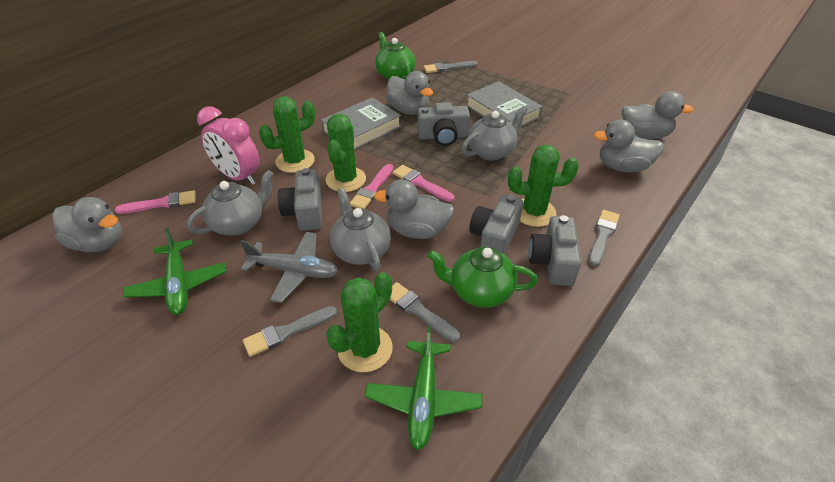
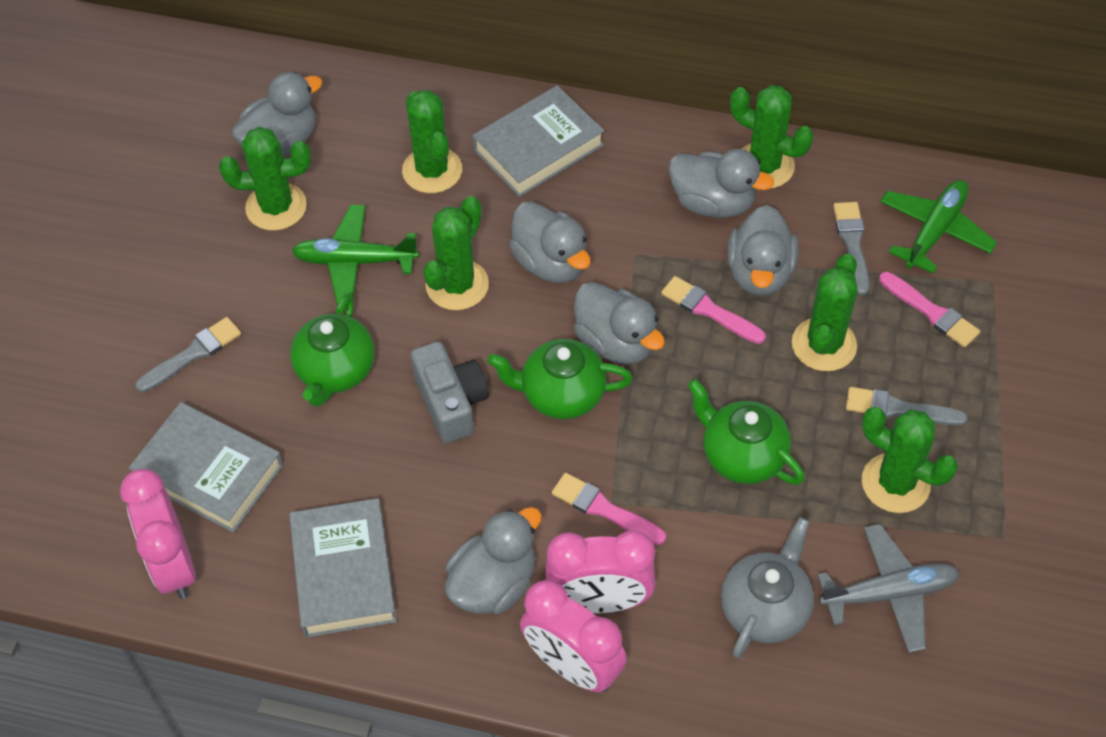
green cactus: 4 -> 6
green teapot: 2 -> 3
grey book: 2 -> 3
grey brush: 4 -> 3
grey camera: 4 -> 1
grey duck: 5 -> 6
grey teapot: 3 -> 1
pink clock: 1 -> 3

